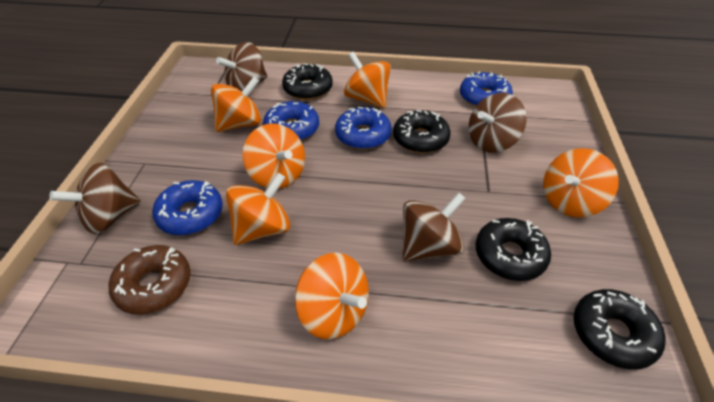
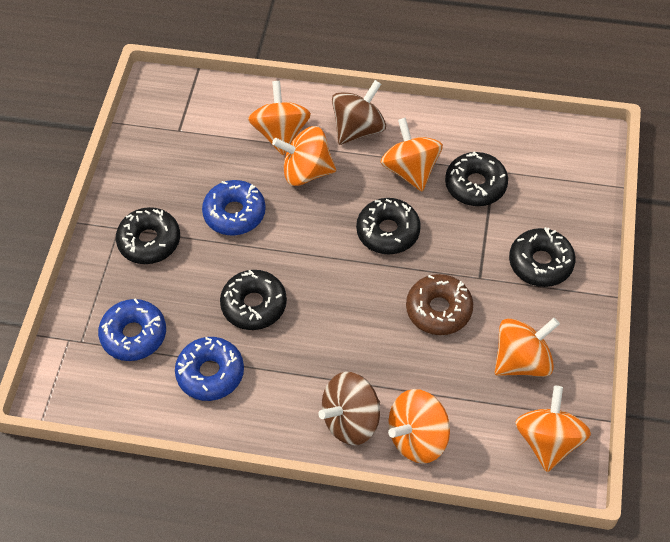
black donut: 4 -> 5
blue donut: 4 -> 3
brown spinning top: 4 -> 2

